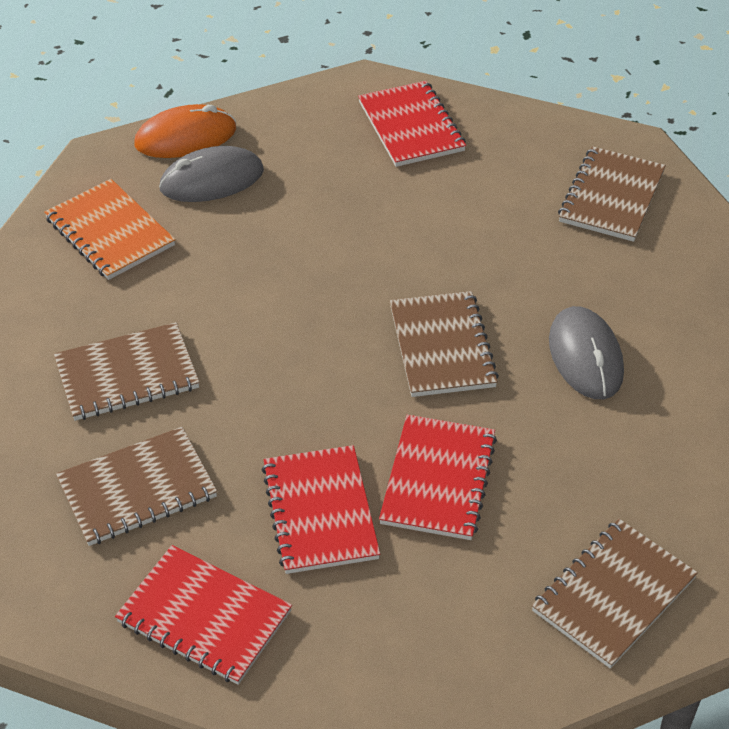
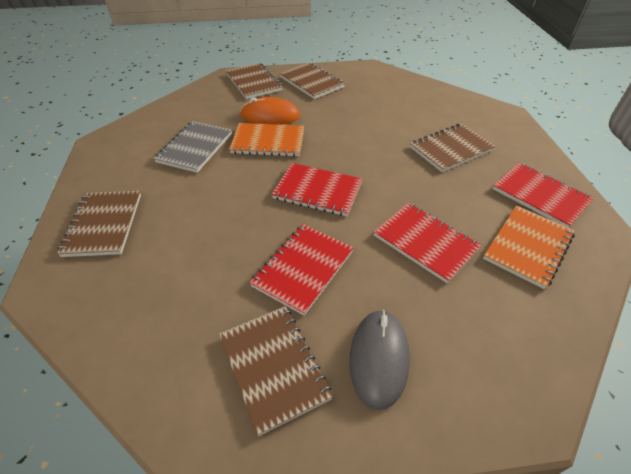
grey mouse: 2 -> 1
grey notebook: 0 -> 1
orange notebook: 1 -> 2

